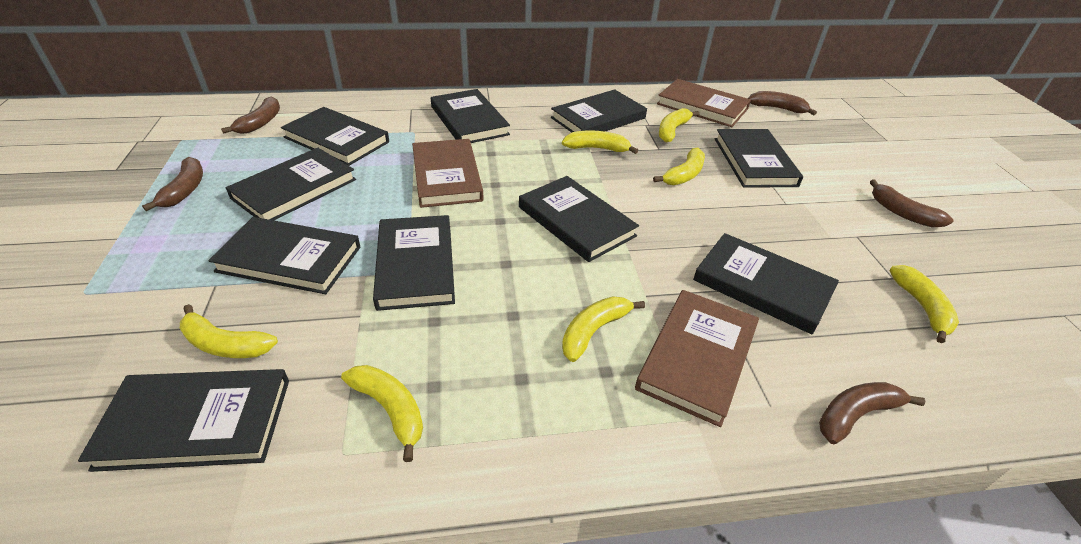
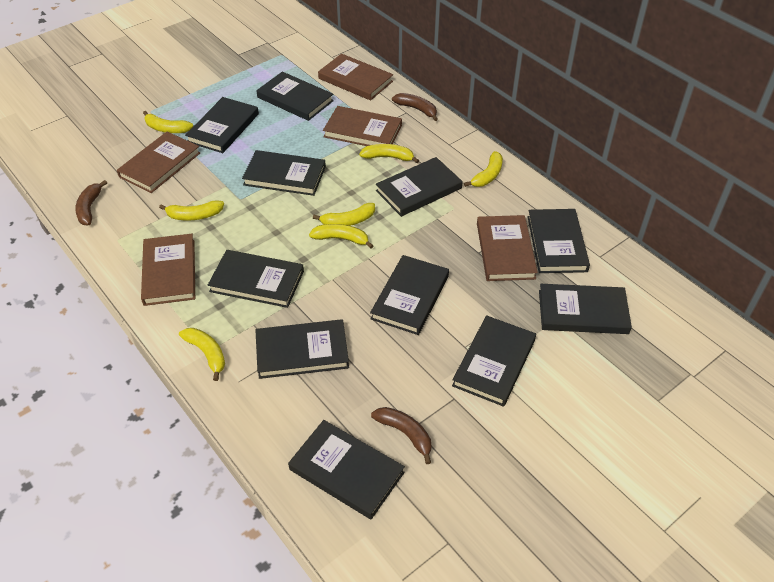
black book: 10 -> 11
brown banana: 5 -> 3
brown book: 3 -> 5

